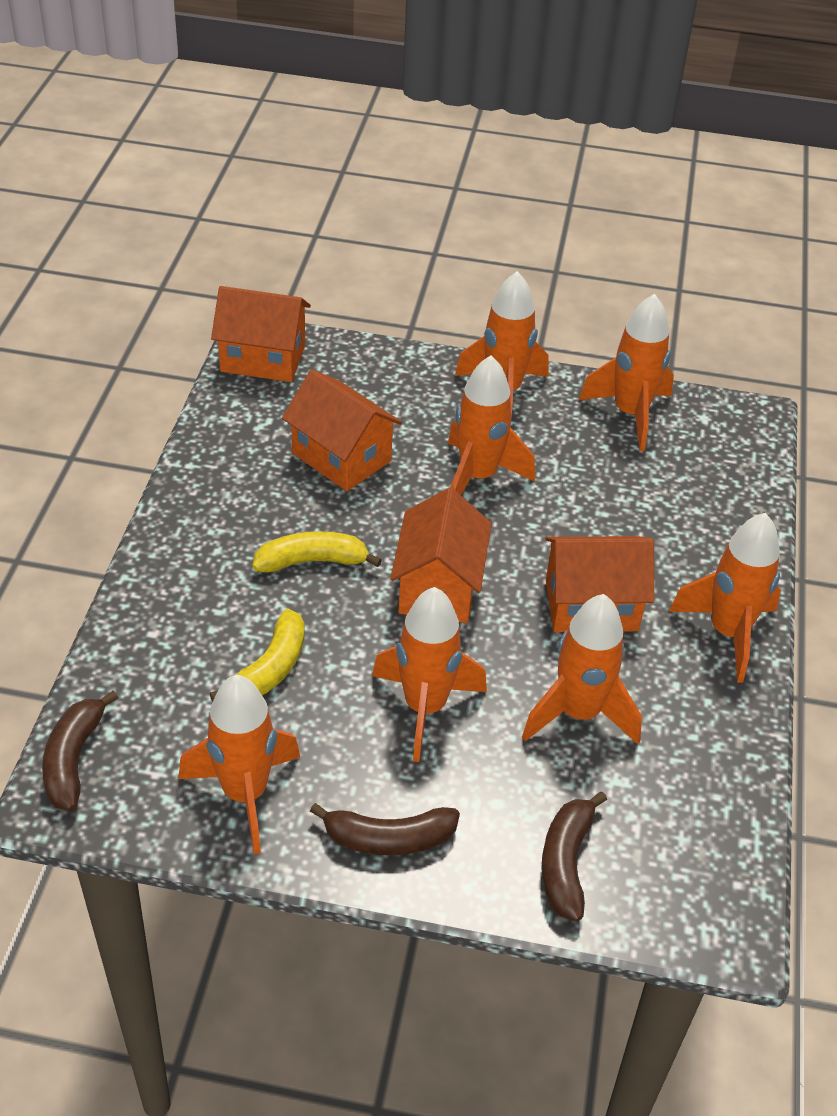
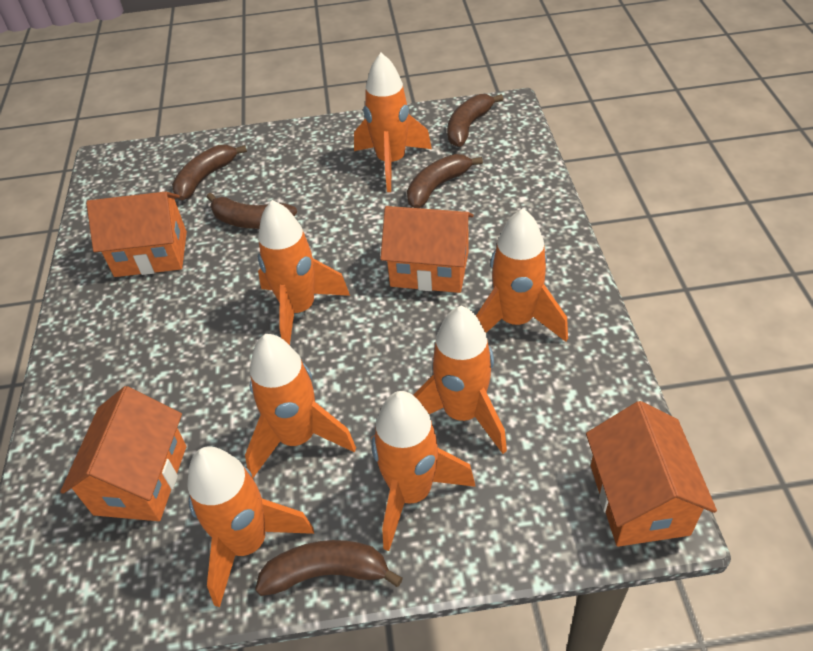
brown banana: 3 -> 5
yellow banana: 2 -> 0

